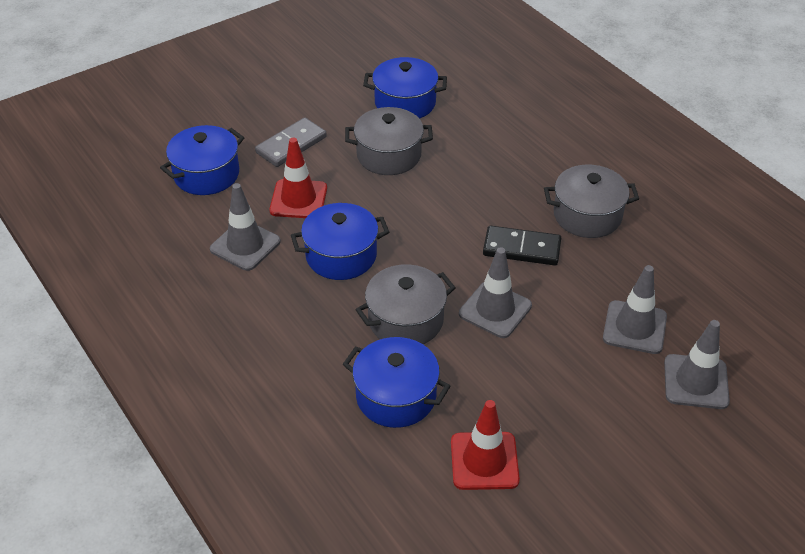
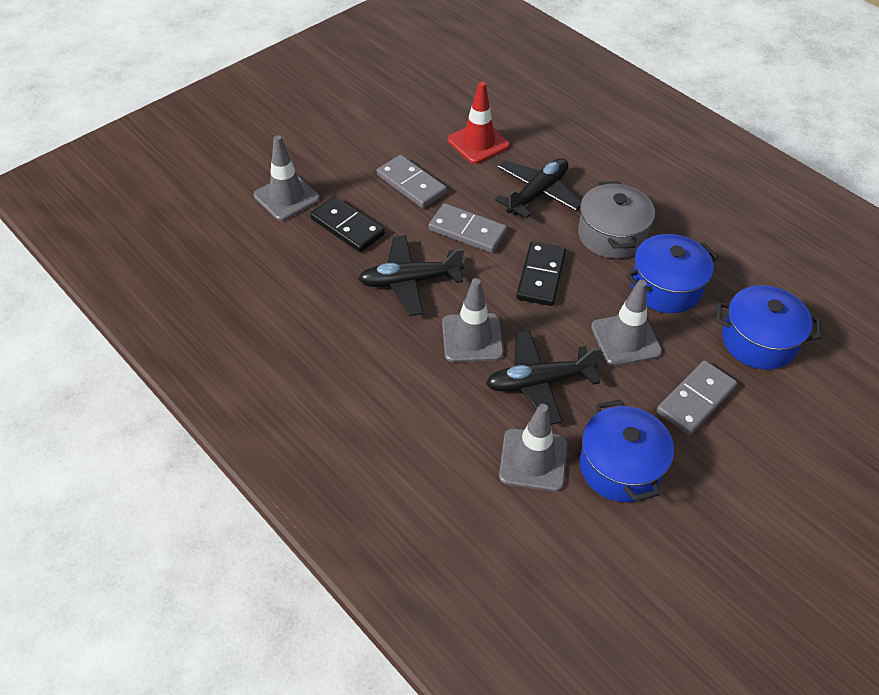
black domino: 1 -> 2
black plane: 0 -> 3
blue pot: 4 -> 3
grey domino: 1 -> 3
grey pot: 3 -> 1
red traffic cone: 2 -> 1

